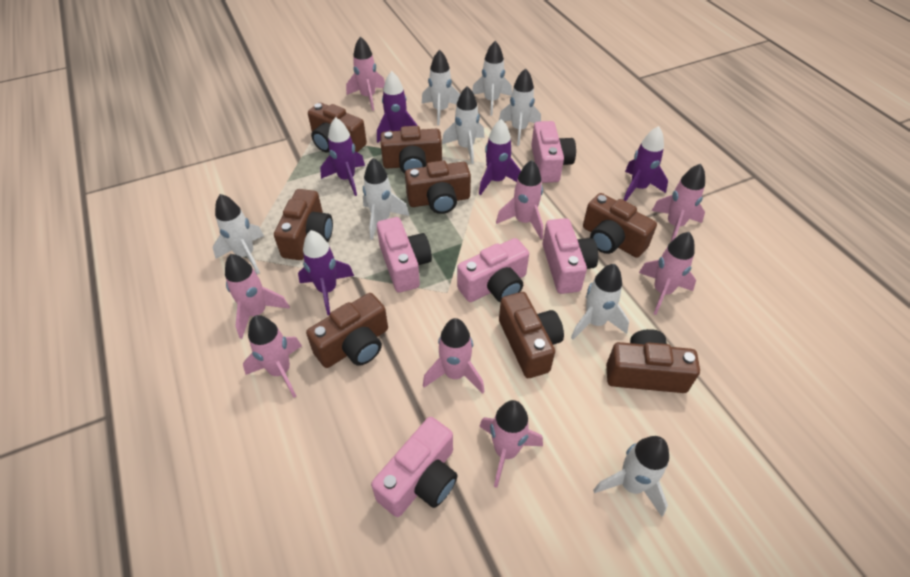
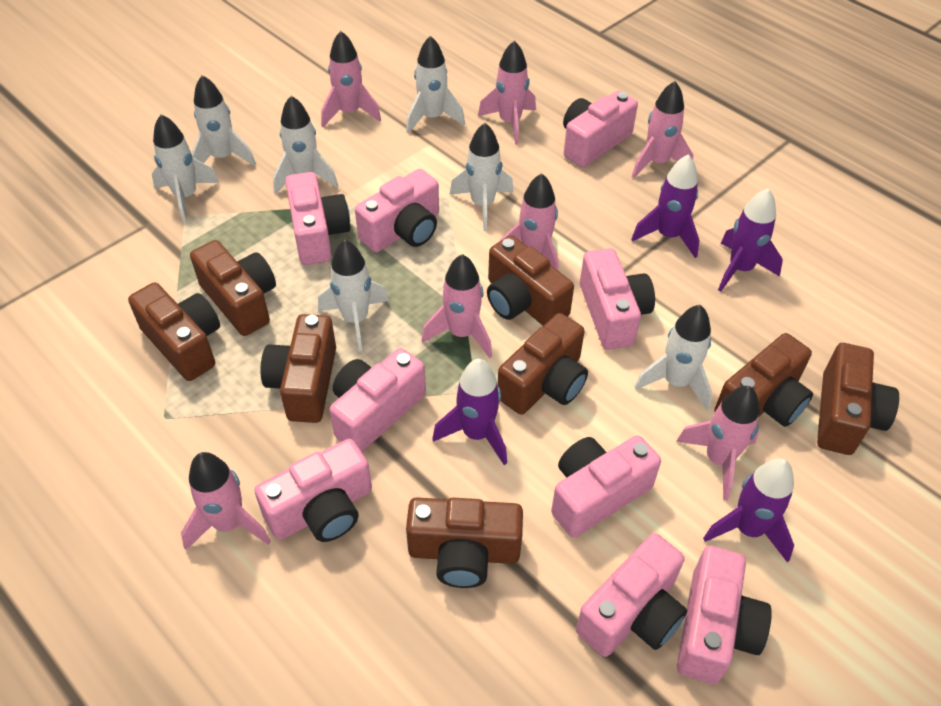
pink camera: 5 -> 9
pink rocket: 8 -> 7
purple rocket: 5 -> 4
white rocket: 8 -> 7

